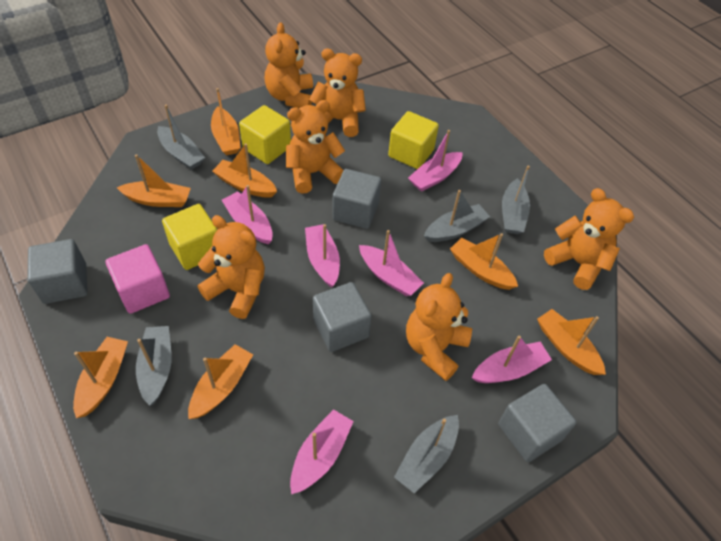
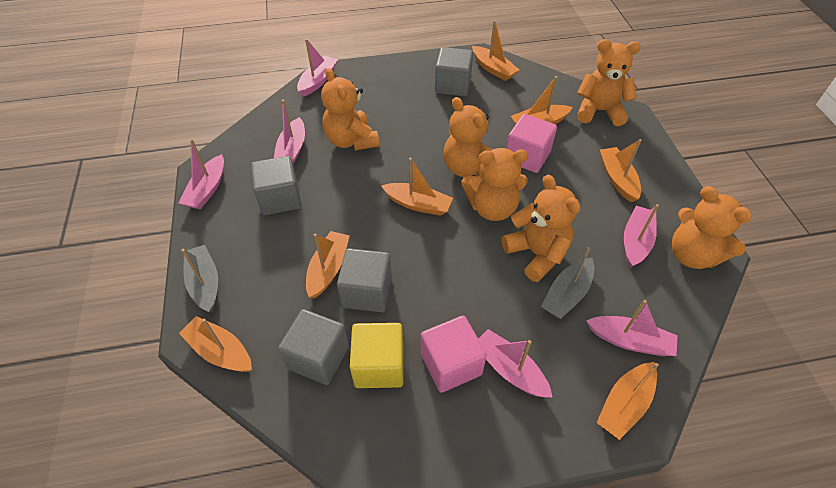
grey boat: 5 -> 2
pink cube: 1 -> 2
yellow cube: 3 -> 1

